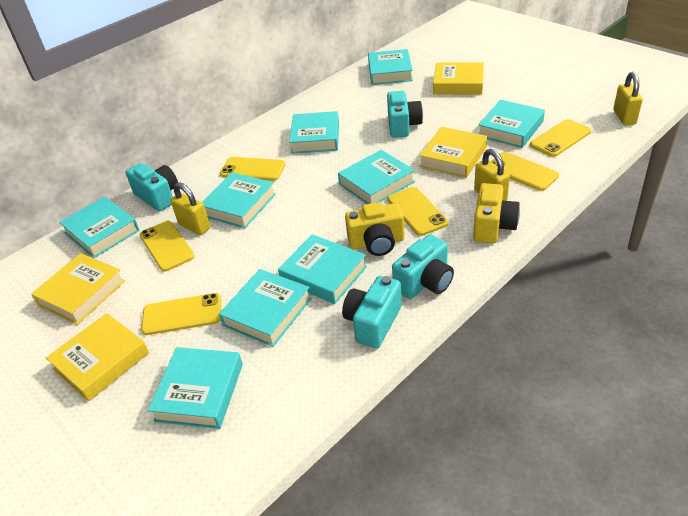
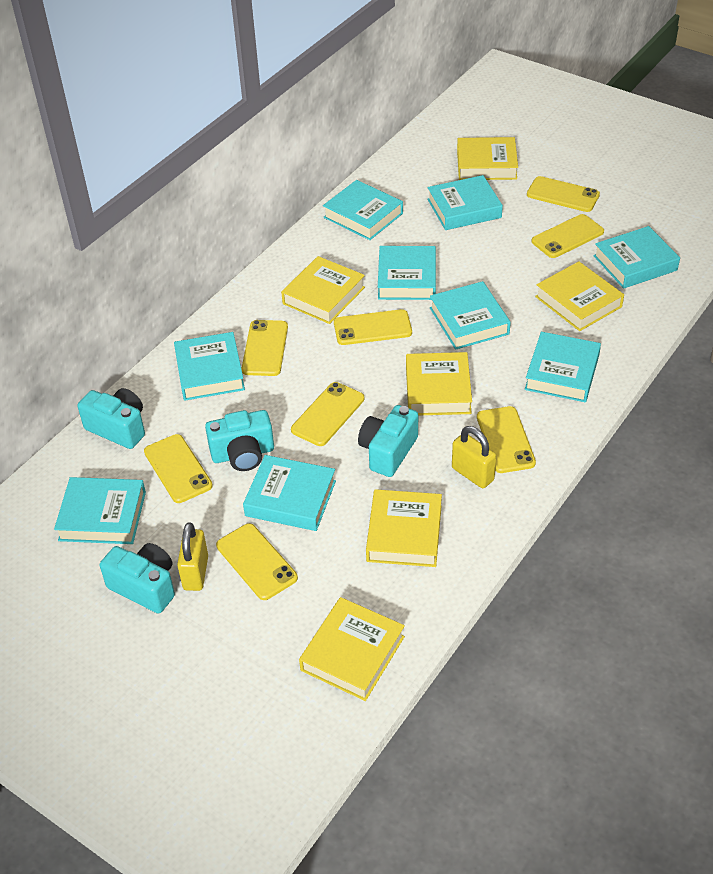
yellow book: 4 -> 6
yellow camera: 2 -> 0
yellow padlock: 3 -> 2
yellow phone: 6 -> 8

